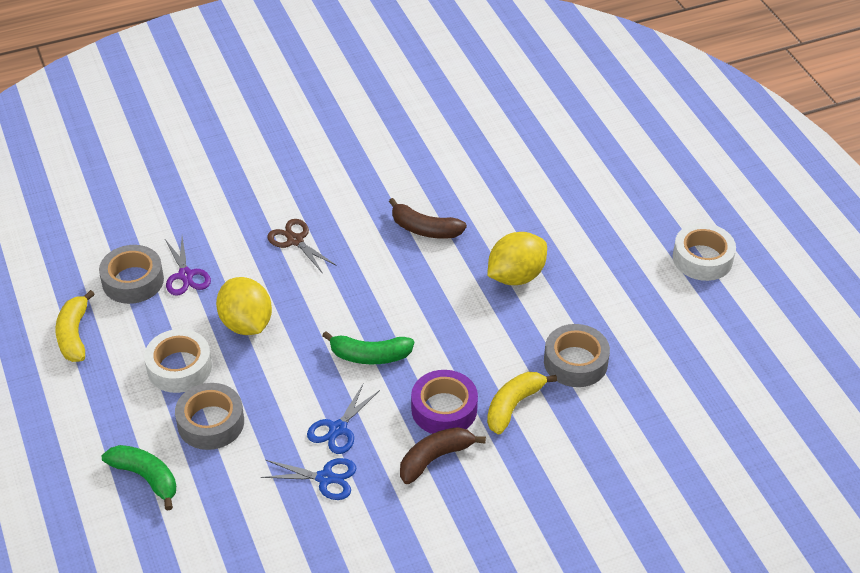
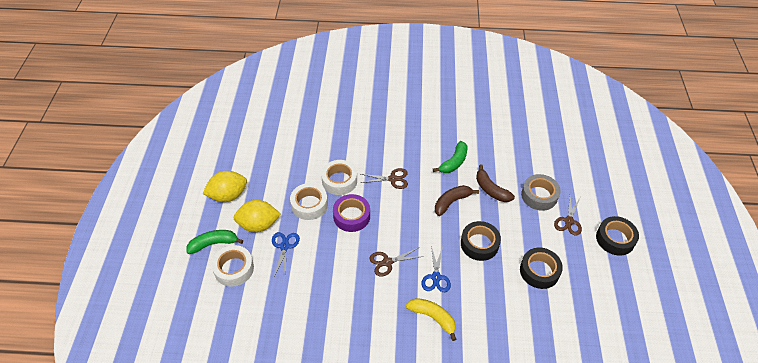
black tape: 0 -> 3
brown scissors: 1 -> 3
grey tape: 3 -> 1
purple scissors: 1 -> 0
white tape: 2 -> 3
yellow banana: 2 -> 1

